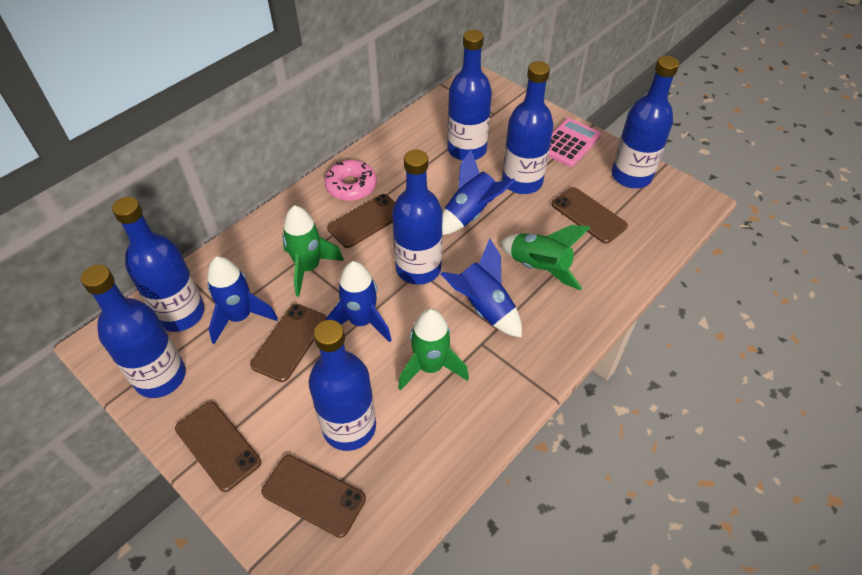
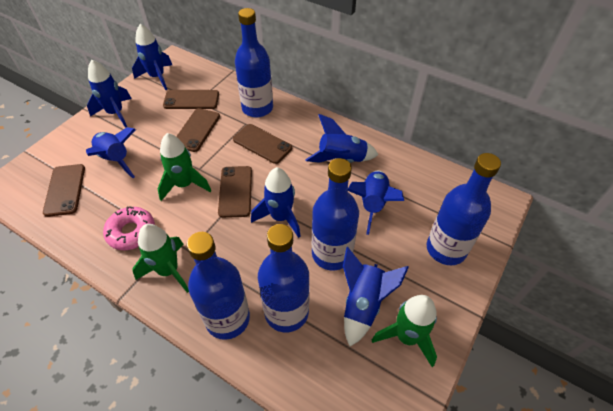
blue bottle: 7 -> 5
blue rocket: 4 -> 7
pink calculator: 1 -> 0

